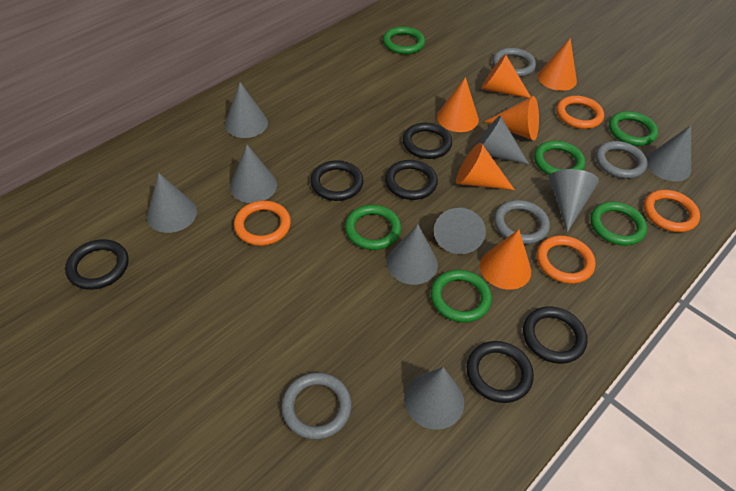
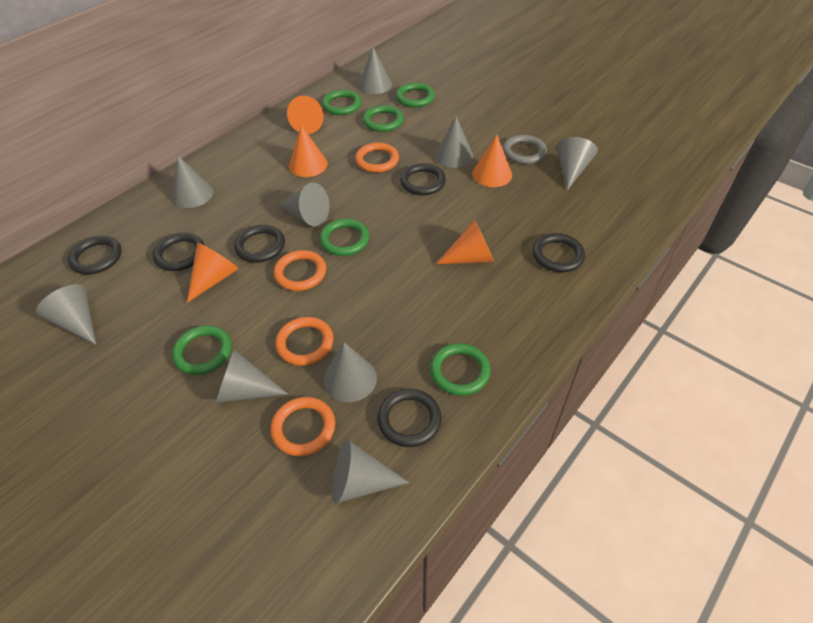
grey ring: 4 -> 1
orange cone: 6 -> 5

